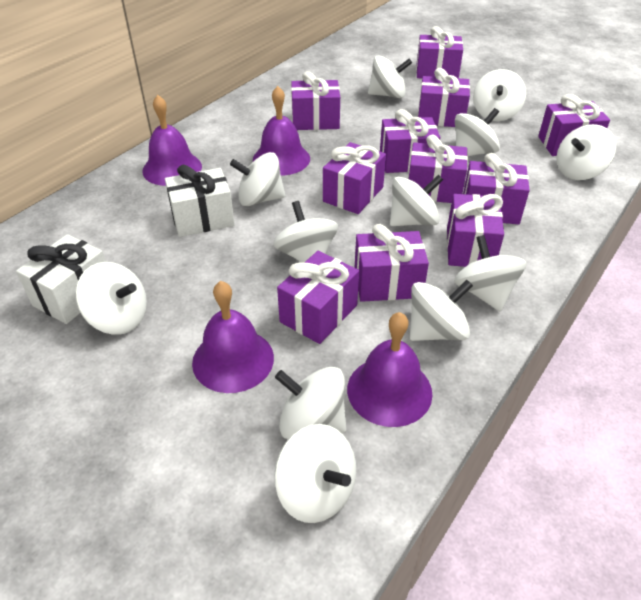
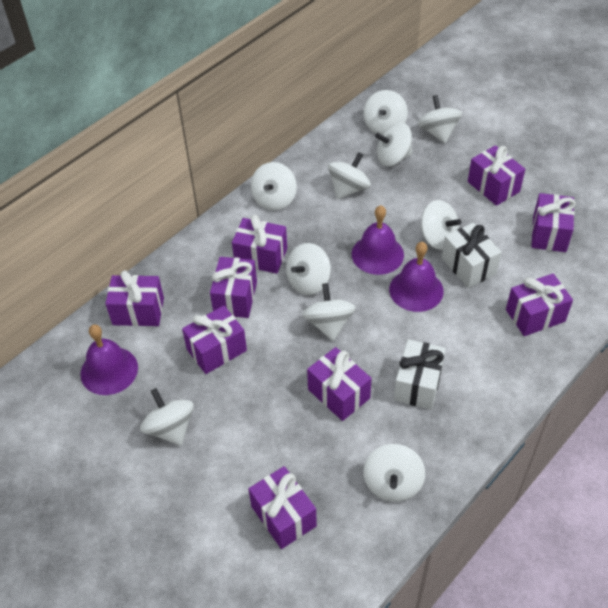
purple bell: 4 -> 3
purple gift: 11 -> 9
white spinning top: 12 -> 10

